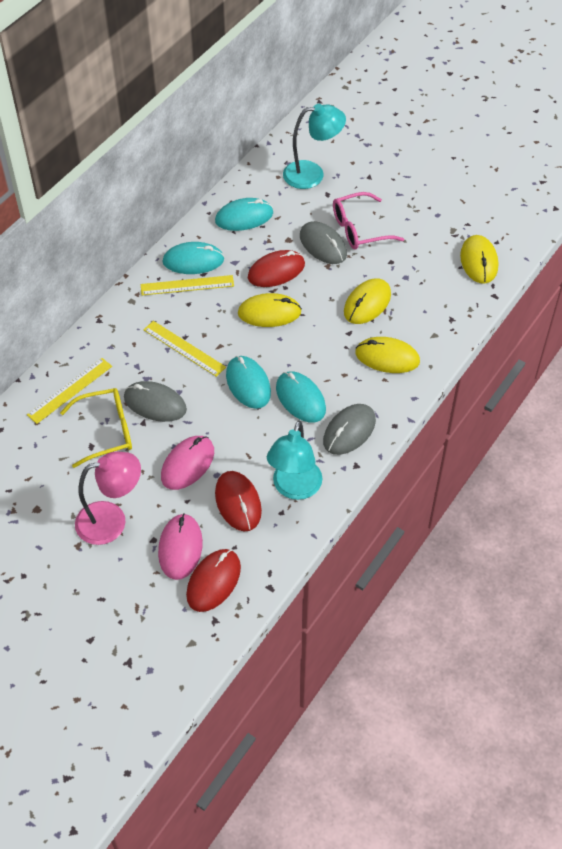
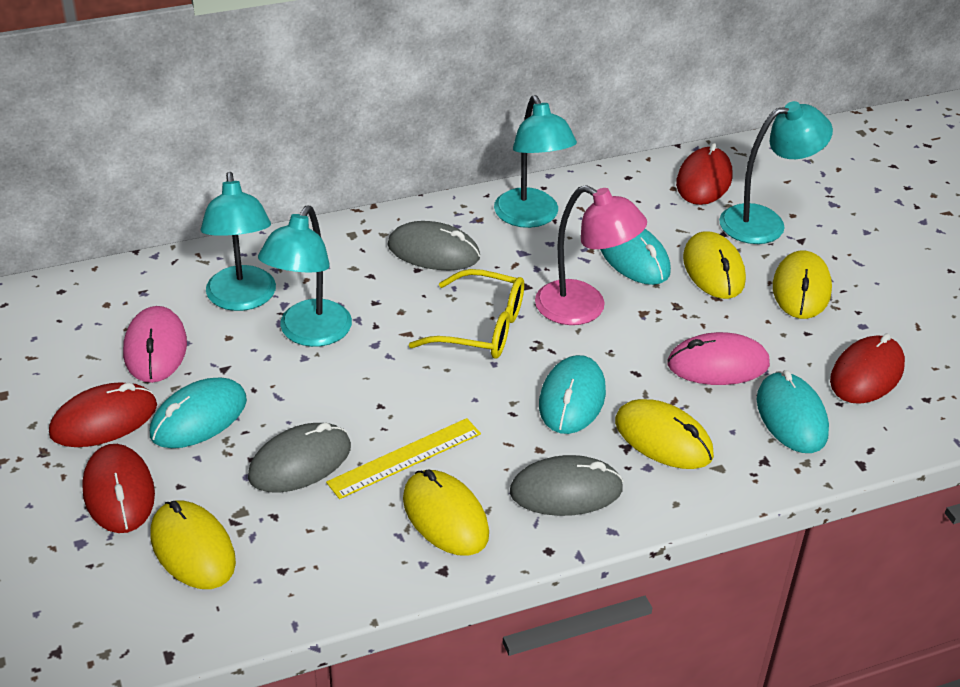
pink glasses: 1 -> 0
red mouse: 3 -> 4
turquoise lamp: 2 -> 4
yellow mouse: 4 -> 5
yellow ruler: 3 -> 1

